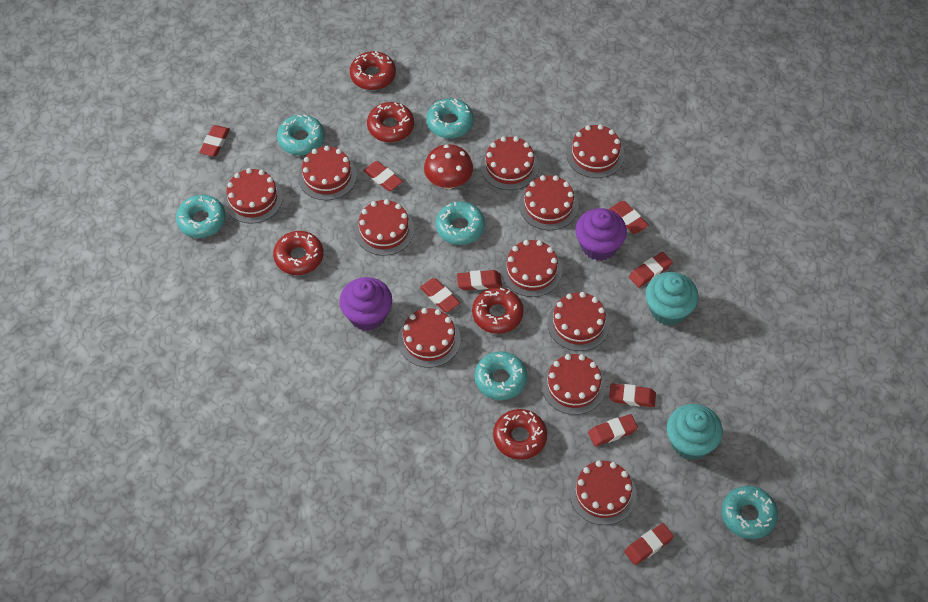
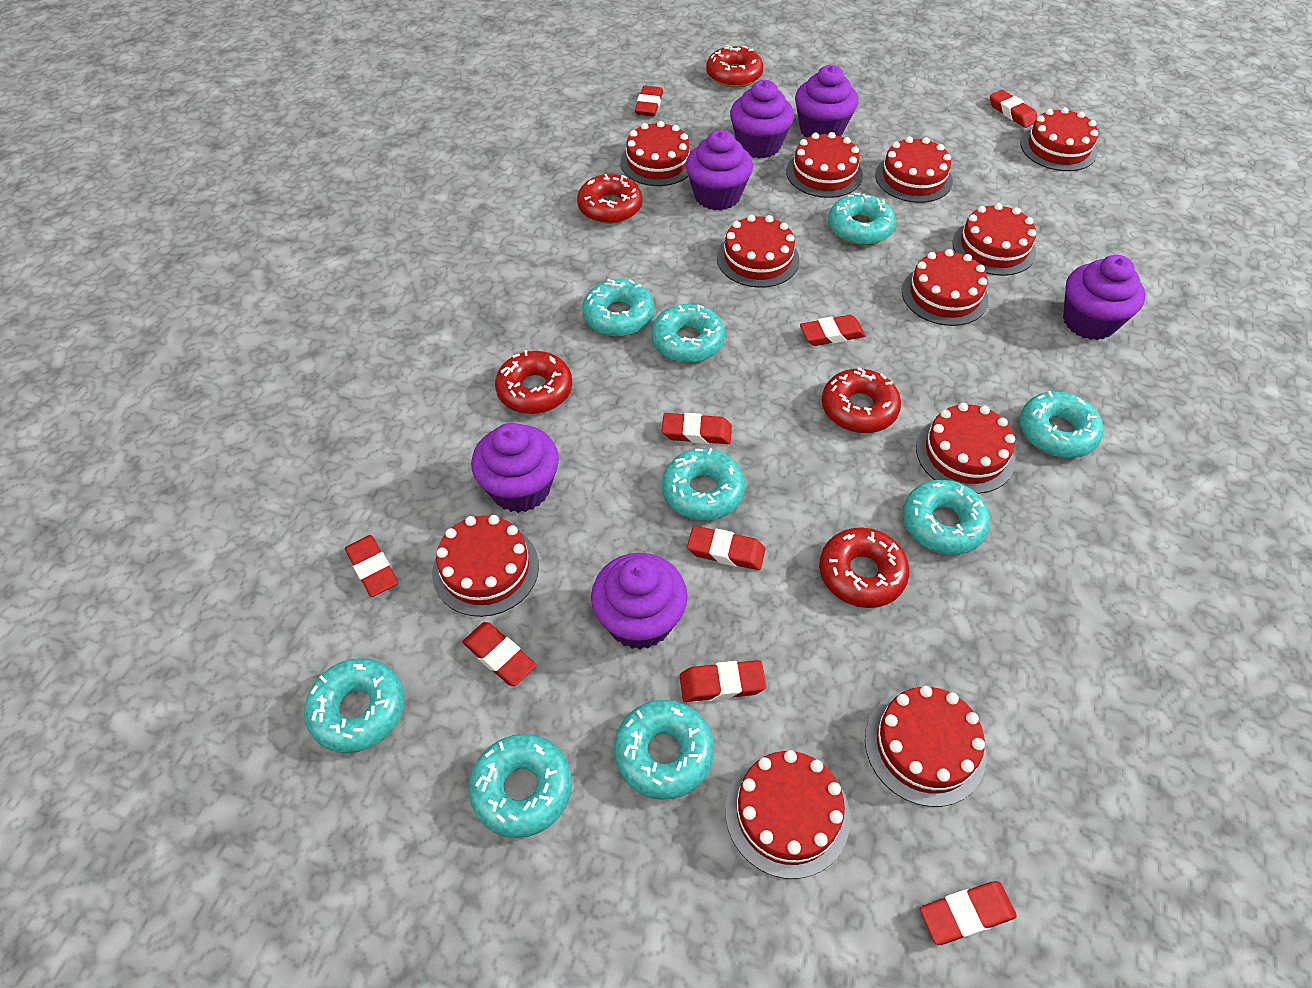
purple cupcake: 2 -> 6
red mushroom: 1 -> 0
turquoise cupcake: 2 -> 0
turquoise donut: 6 -> 9

